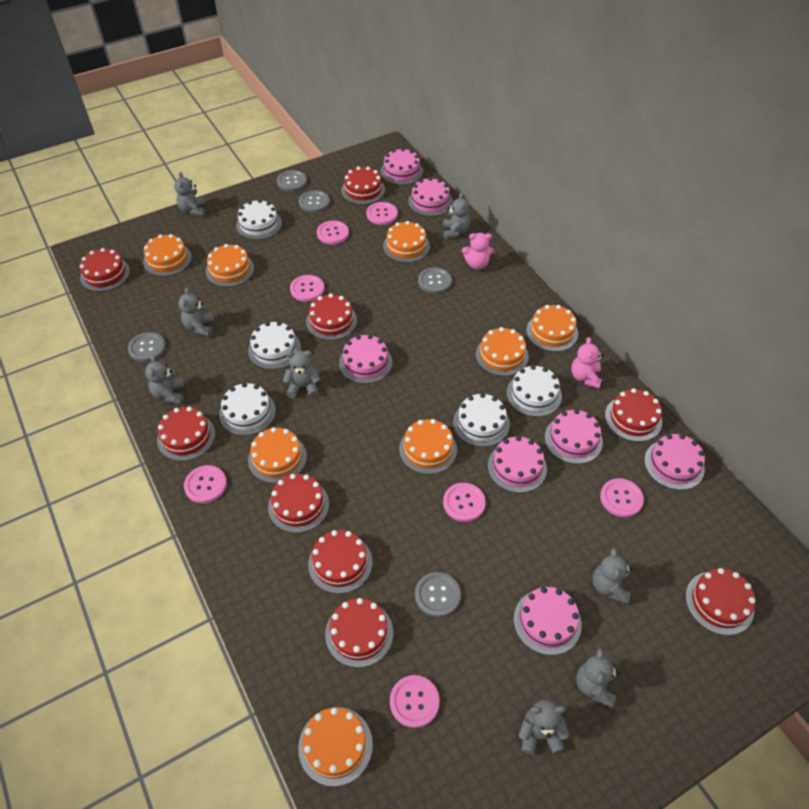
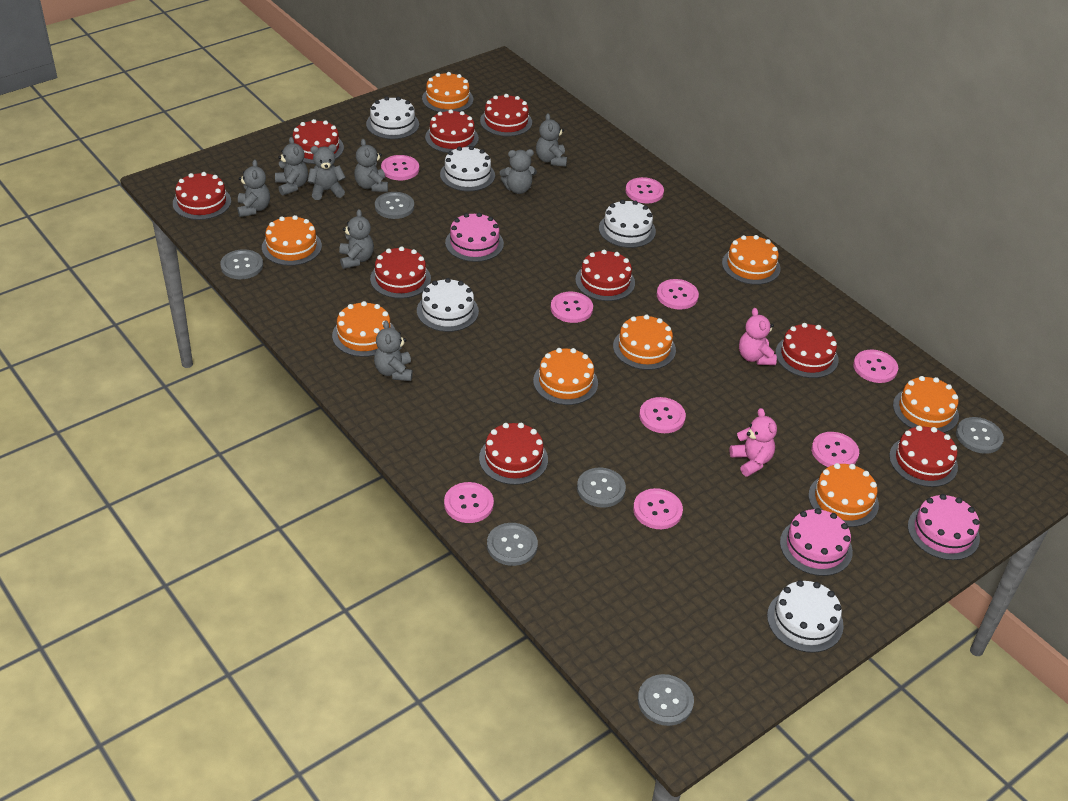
grey button: 5 -> 6
pink button: 7 -> 9
pink cake: 7 -> 3

